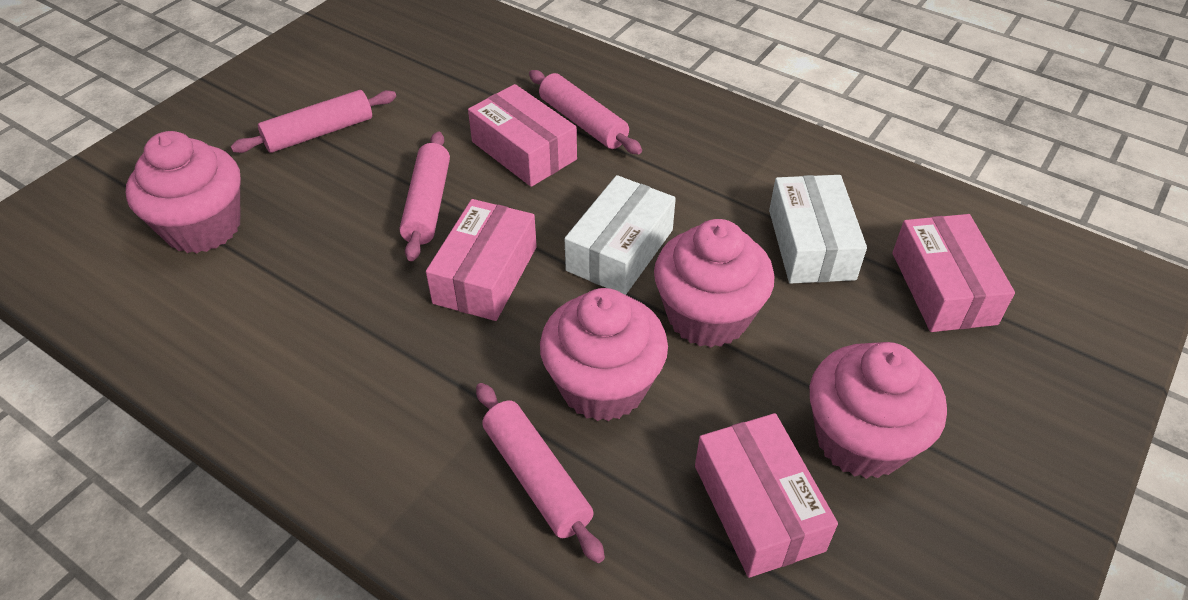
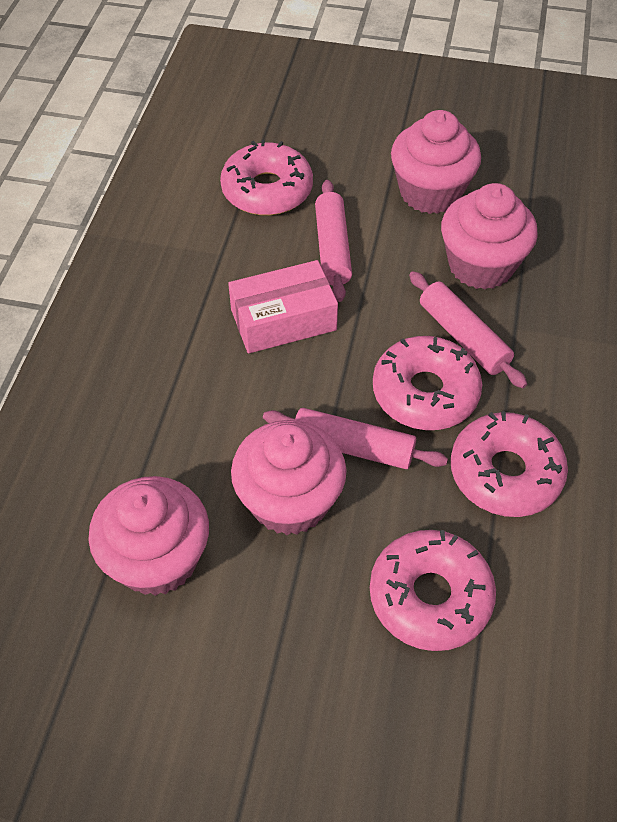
pink box: 4 -> 1
pink donut: 0 -> 4
pink rolling pin: 4 -> 3
white box: 2 -> 0

